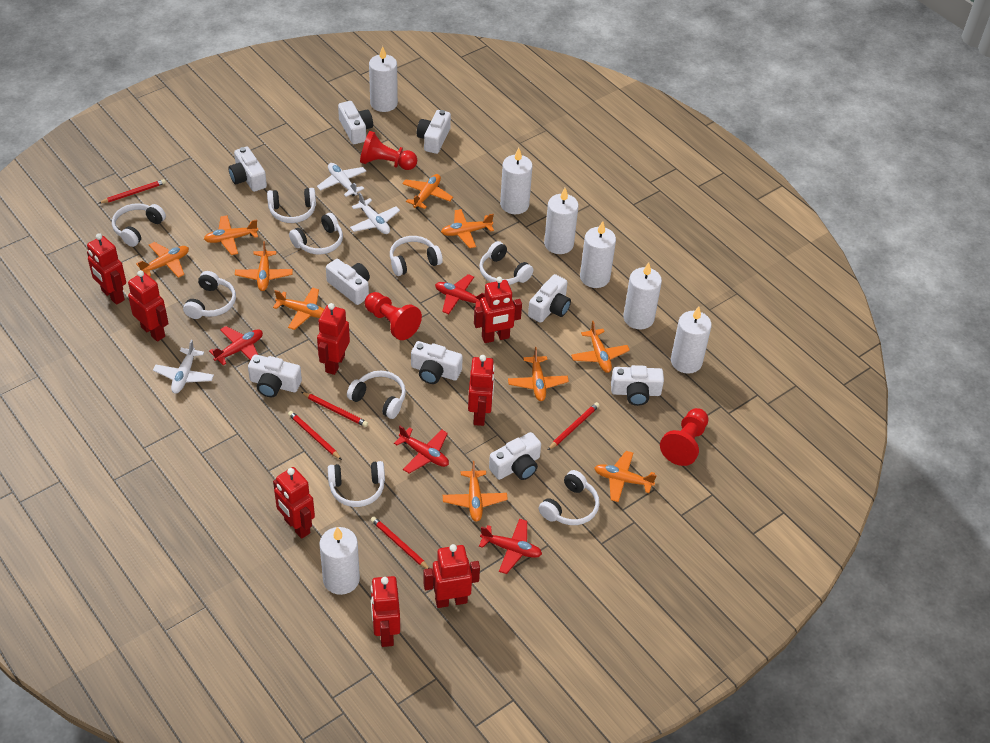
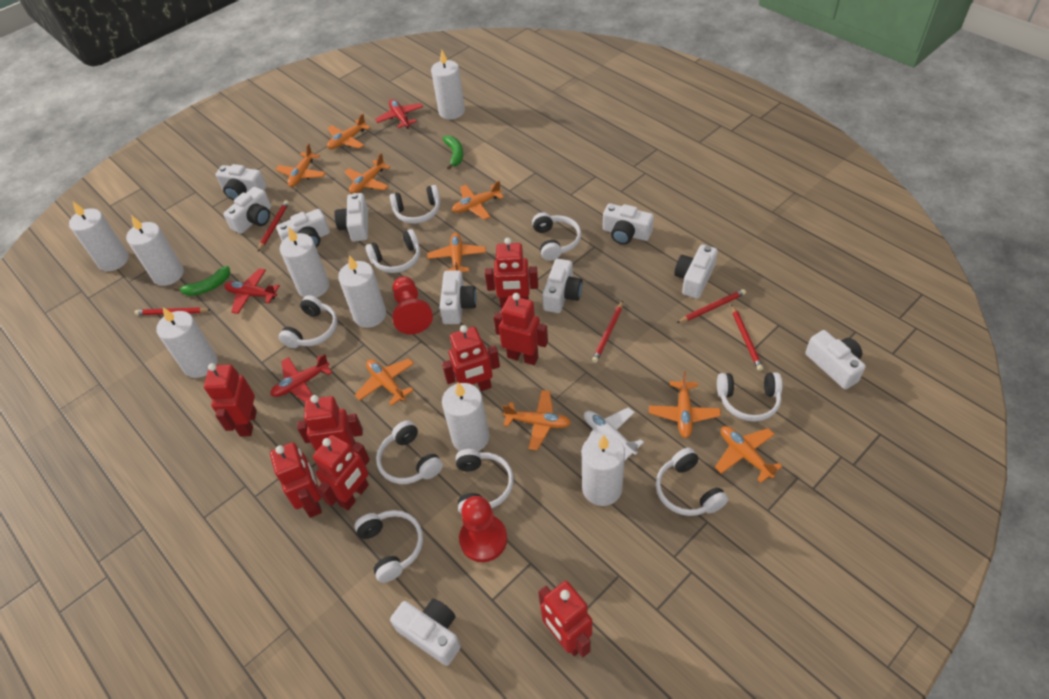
green banana: 0 -> 2
orange plane: 10 -> 9
red pawn: 3 -> 2
red plane: 4 -> 3
white camera: 9 -> 10
white candle: 7 -> 8
white plane: 3 -> 1

